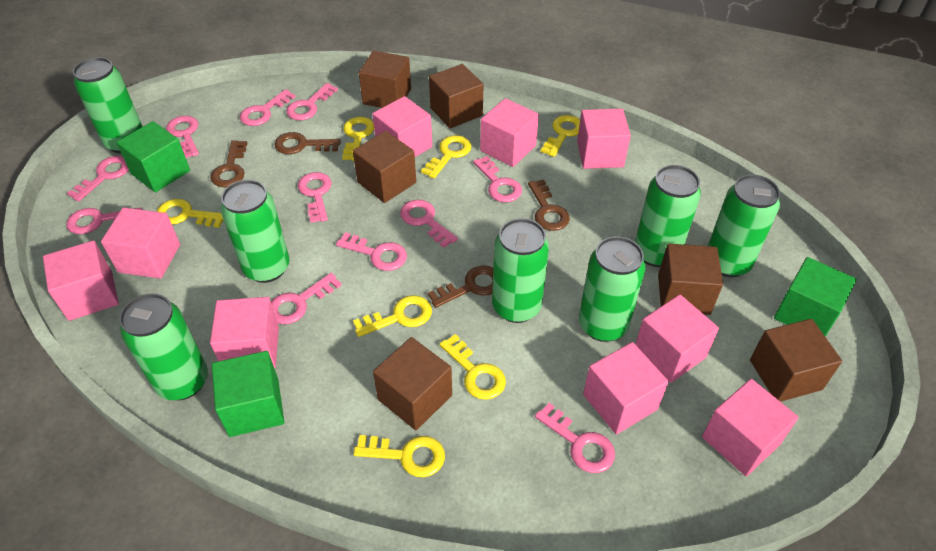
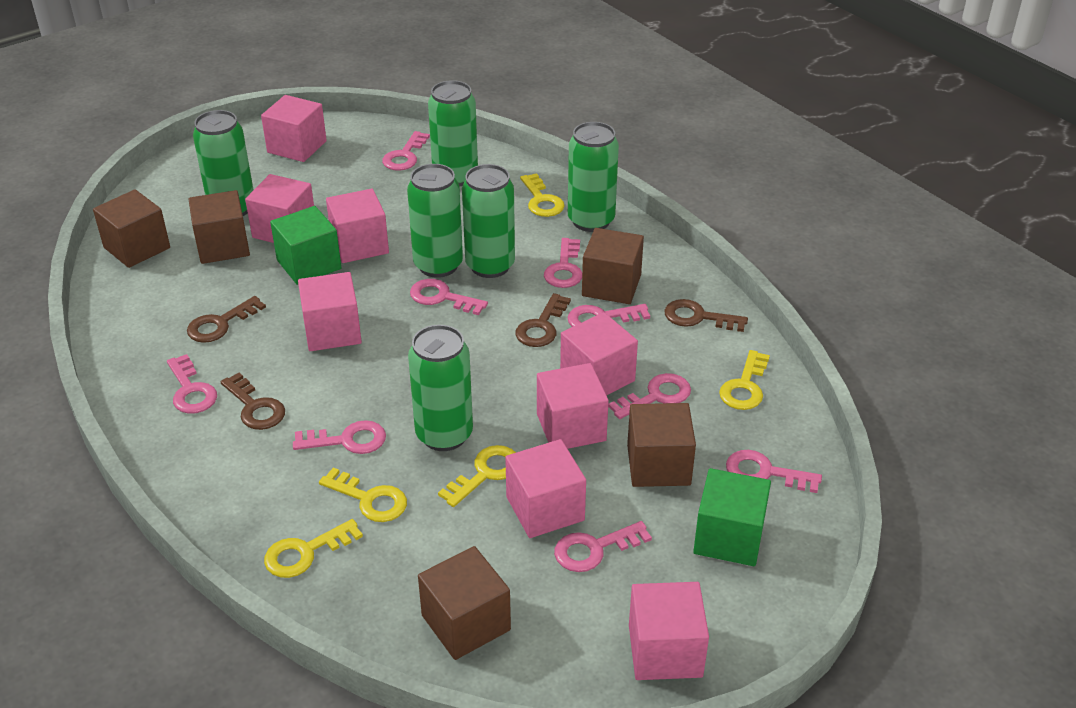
brown cube: 6 -> 5
green can: 7 -> 6
green cube: 3 -> 2
pink cube: 9 -> 8
pink key: 11 -> 9
yellow key: 7 -> 5

